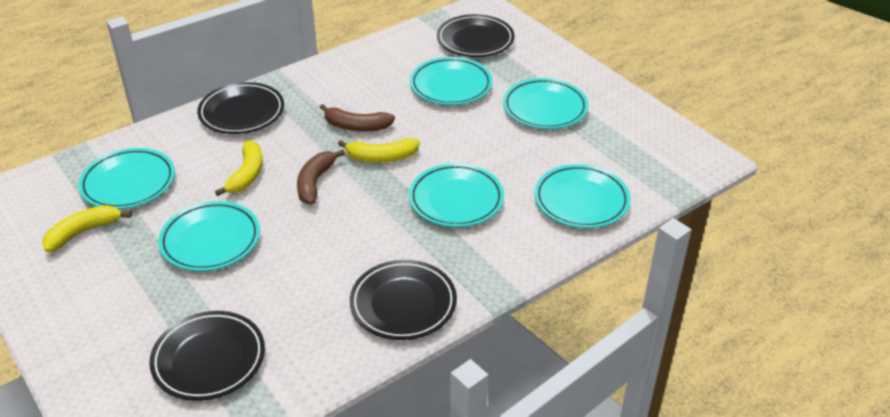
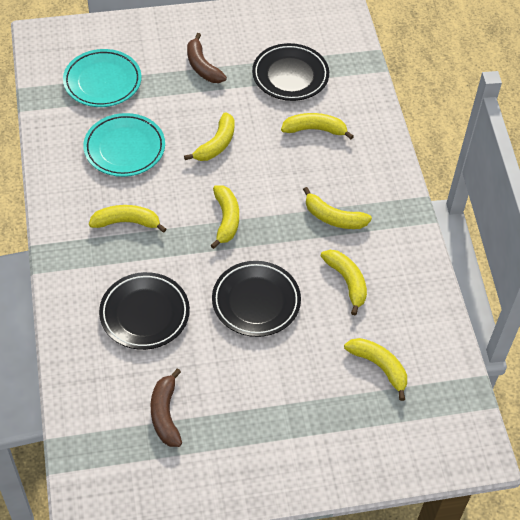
black plate: 4 -> 3
turquoise plate: 6 -> 2
yellow banana: 3 -> 7

